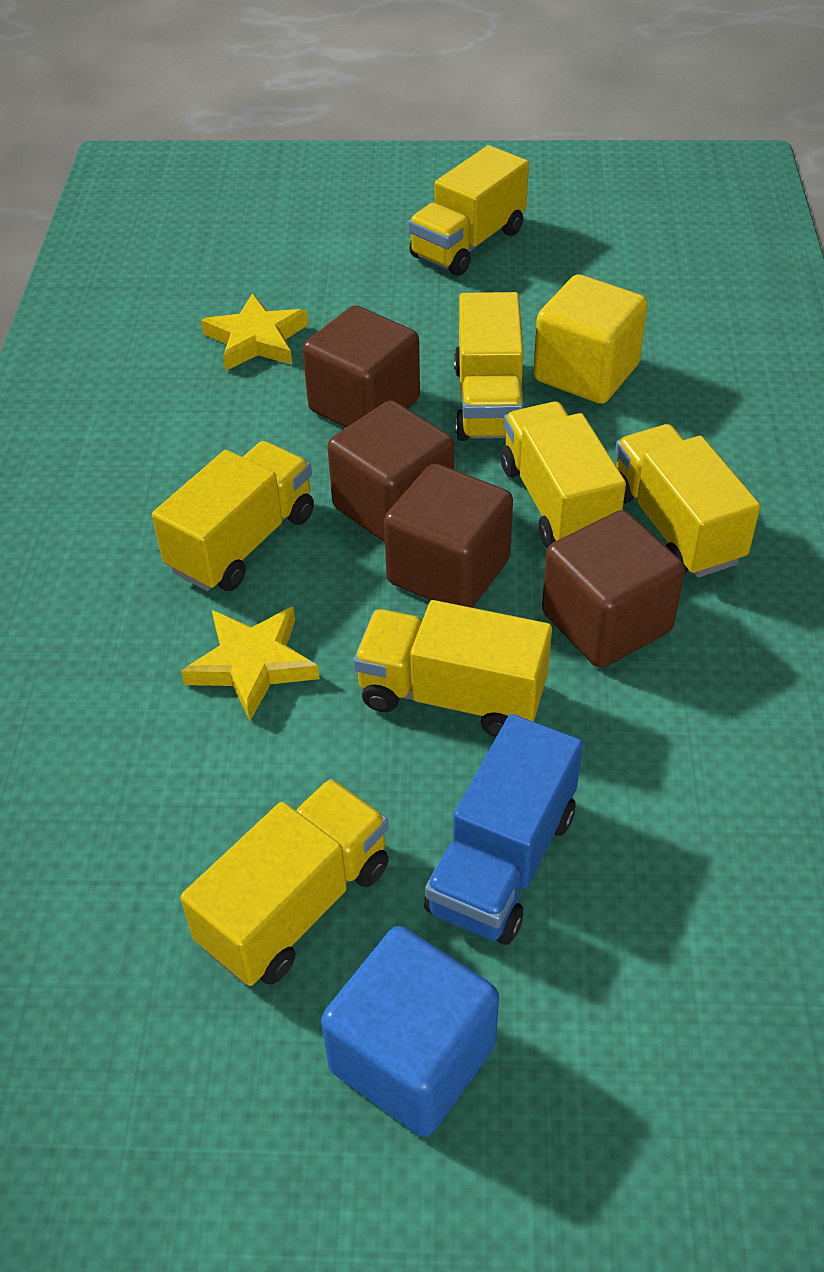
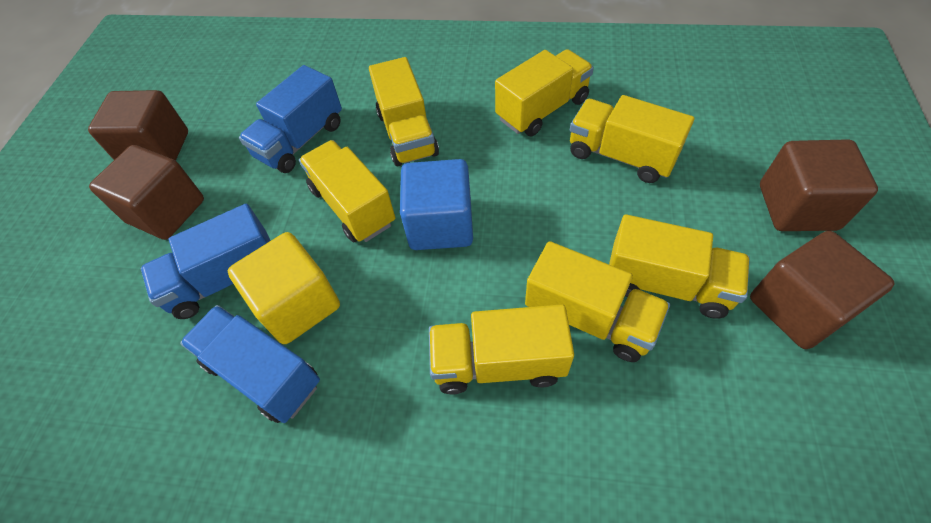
blue truck: 1 -> 3
yellow star: 2 -> 0

